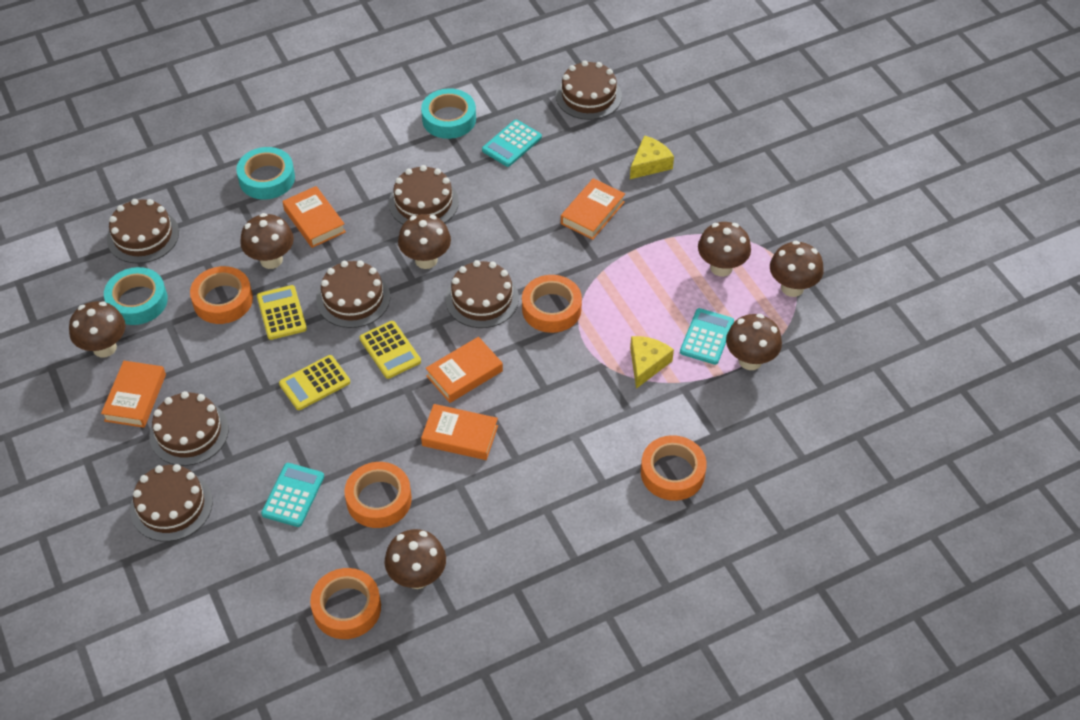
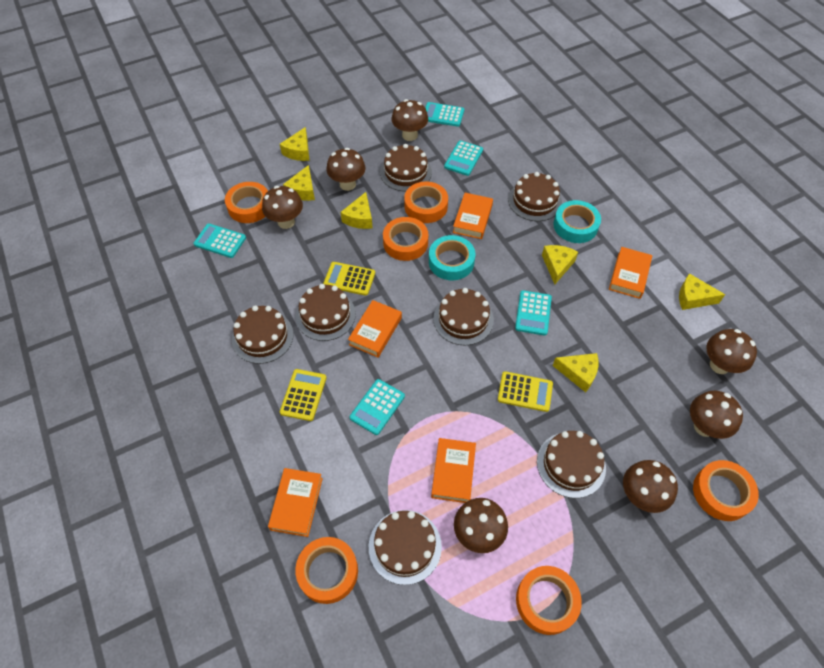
orange tape: 5 -> 6
turquoise calculator: 3 -> 5
turquoise tape: 3 -> 2
yellow cheese: 2 -> 6

